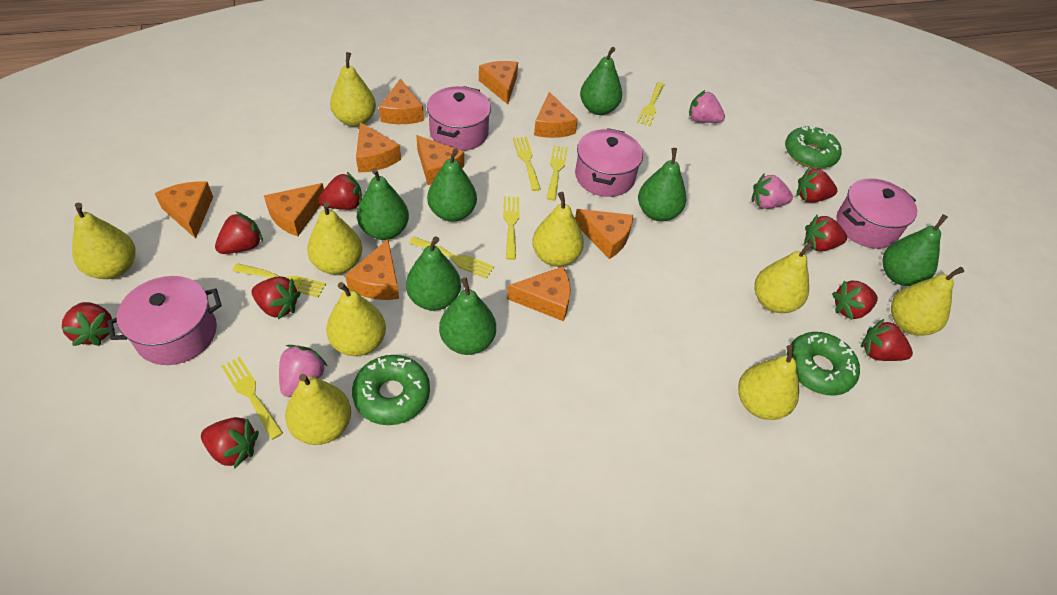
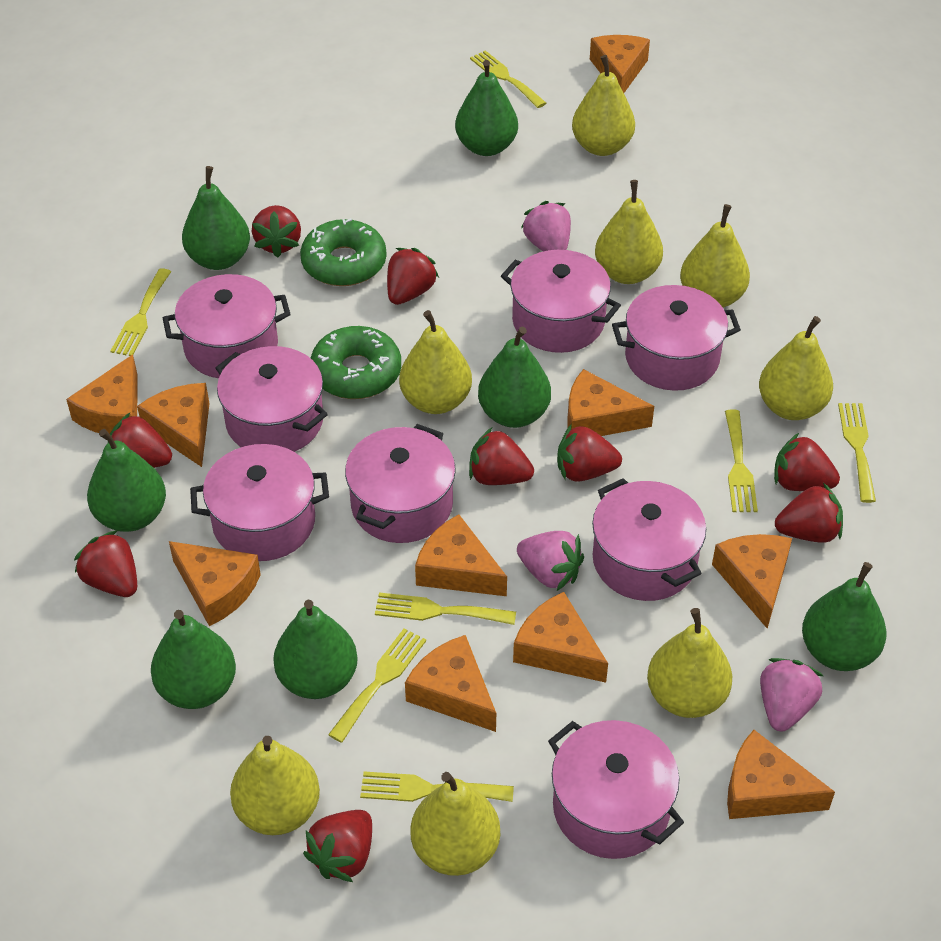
green donut: 3 -> 2
pink pot: 4 -> 8
yellow pear: 9 -> 8

